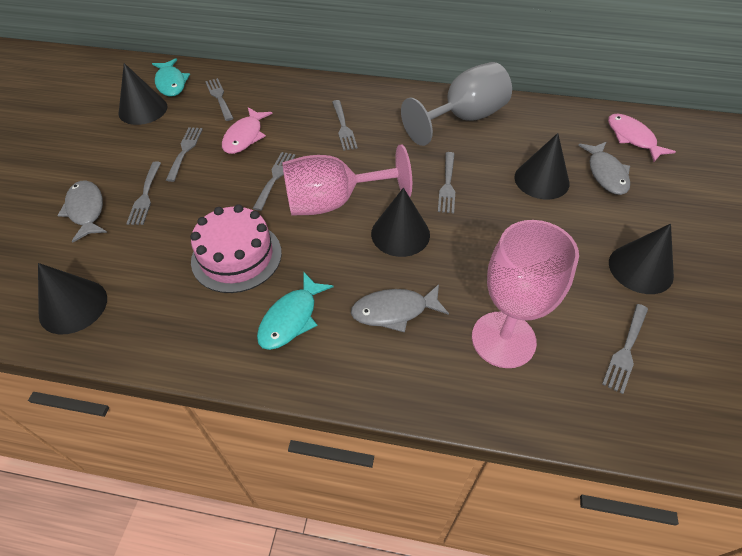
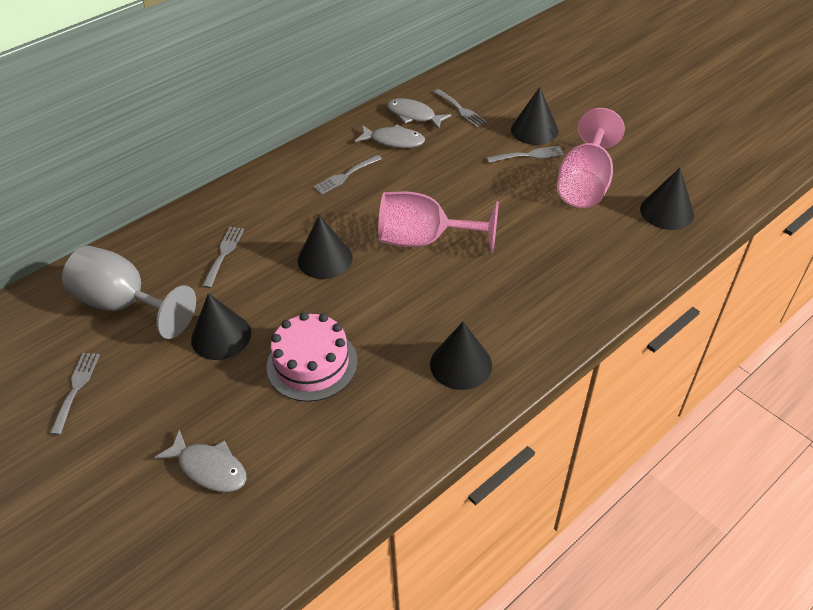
grey fork: 7 -> 5
pink fish: 2 -> 0
turquoise fish: 2 -> 0

